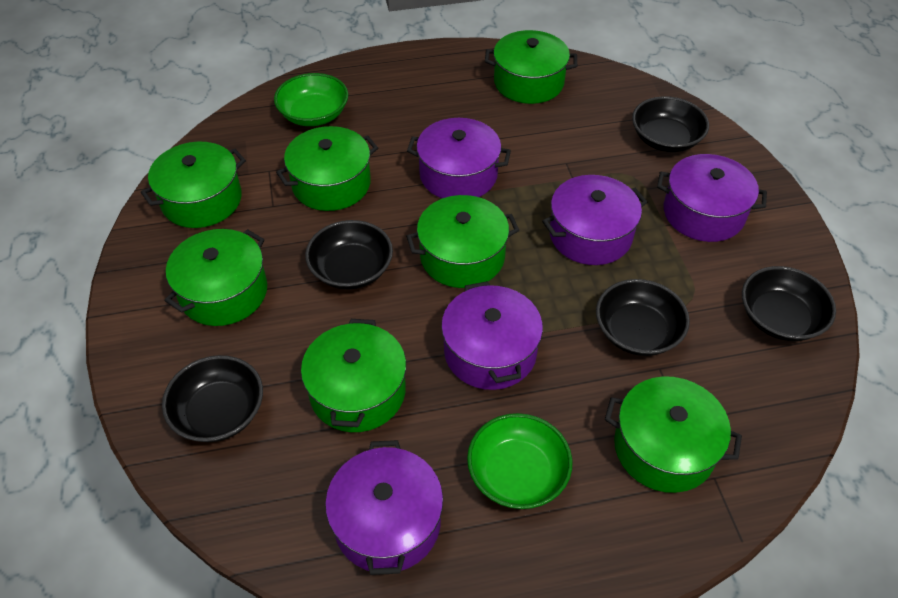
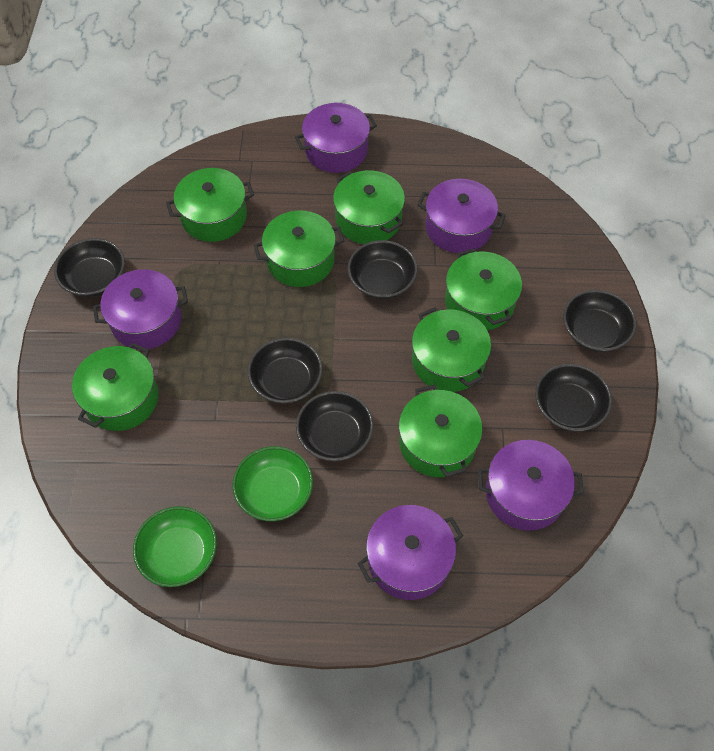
black bowl: 5 -> 6

